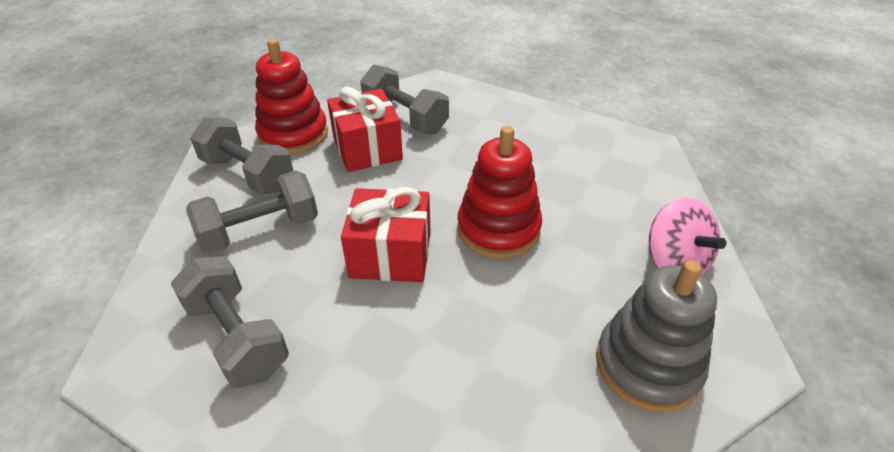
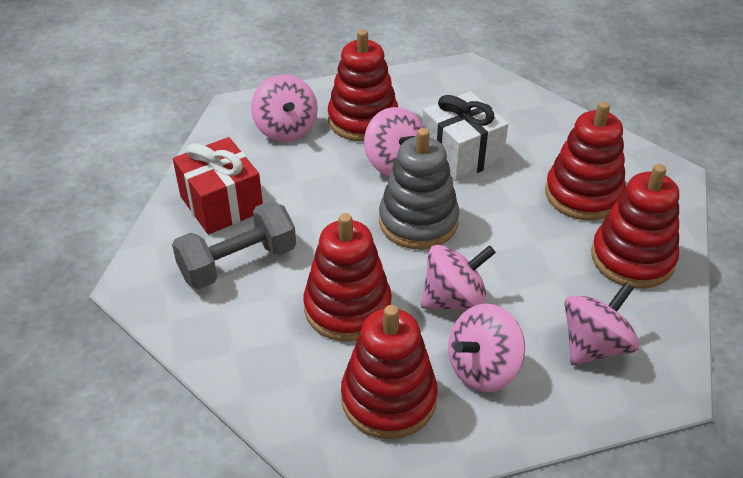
grey dumbbell: 4 -> 1
pink spinning top: 1 -> 5
red gift: 2 -> 1
red stacking toy: 2 -> 5
white gift: 0 -> 1

